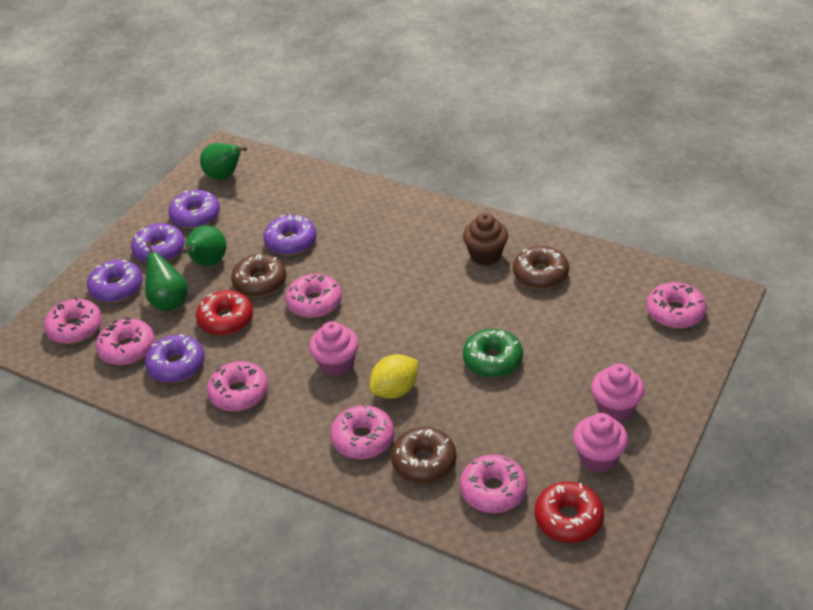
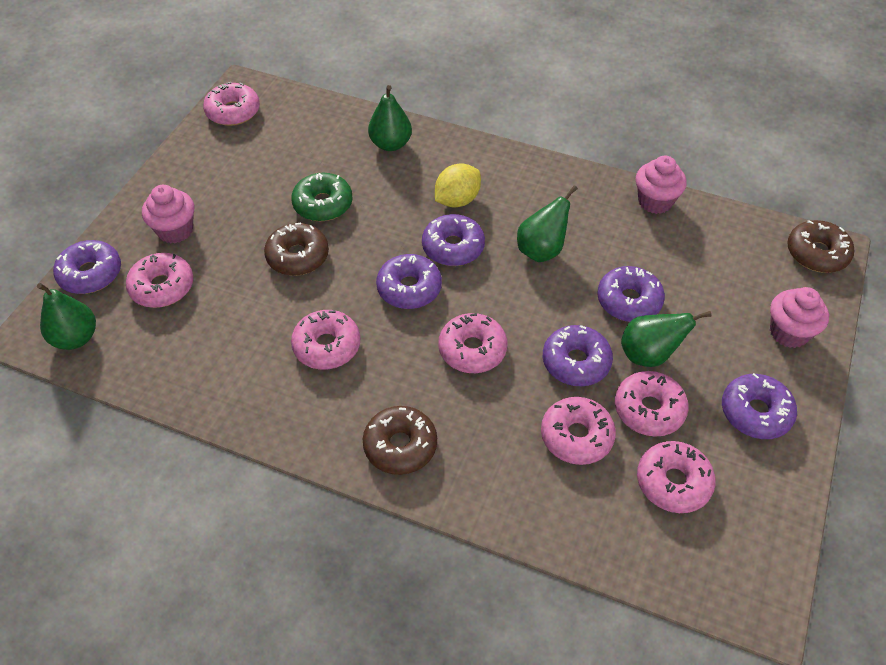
brown cupcake: 1 -> 0
green pear: 3 -> 4
purple donut: 5 -> 6
red donut: 2 -> 0

